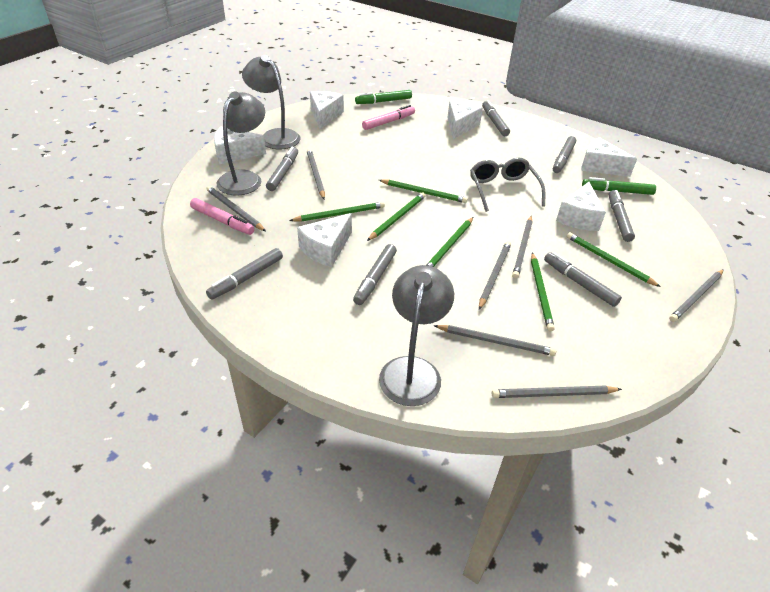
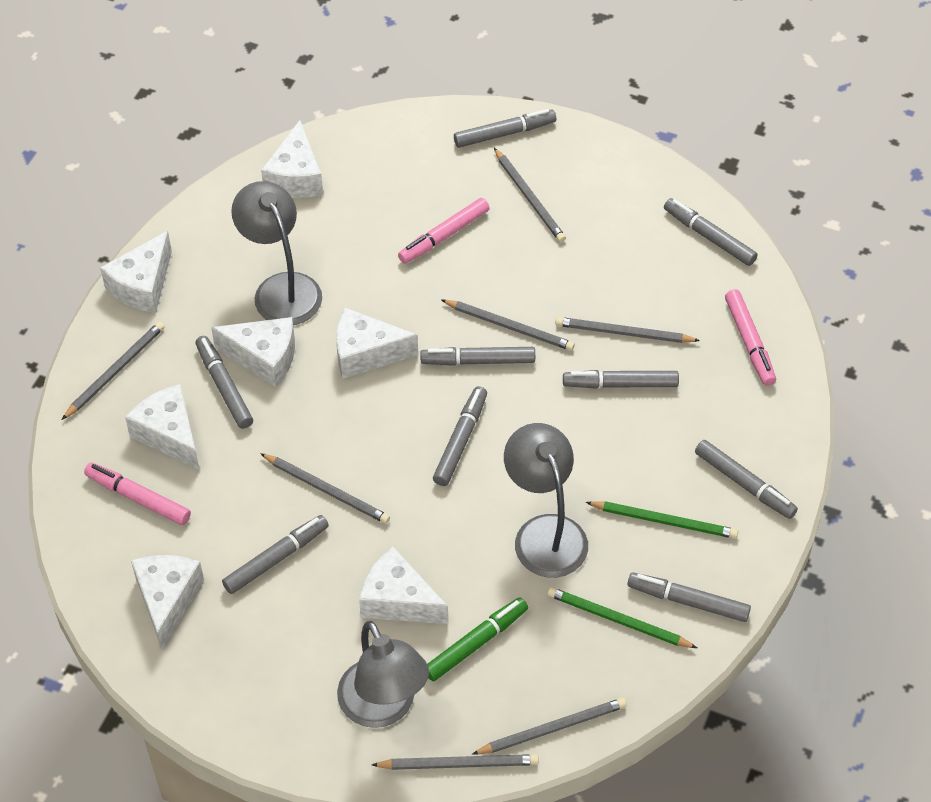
green marker: 2 -> 1
green pencil: 6 -> 2
grey glasses: 1 -> 0
grey marker: 7 -> 9
pink marker: 2 -> 3
white cheese: 6 -> 7

